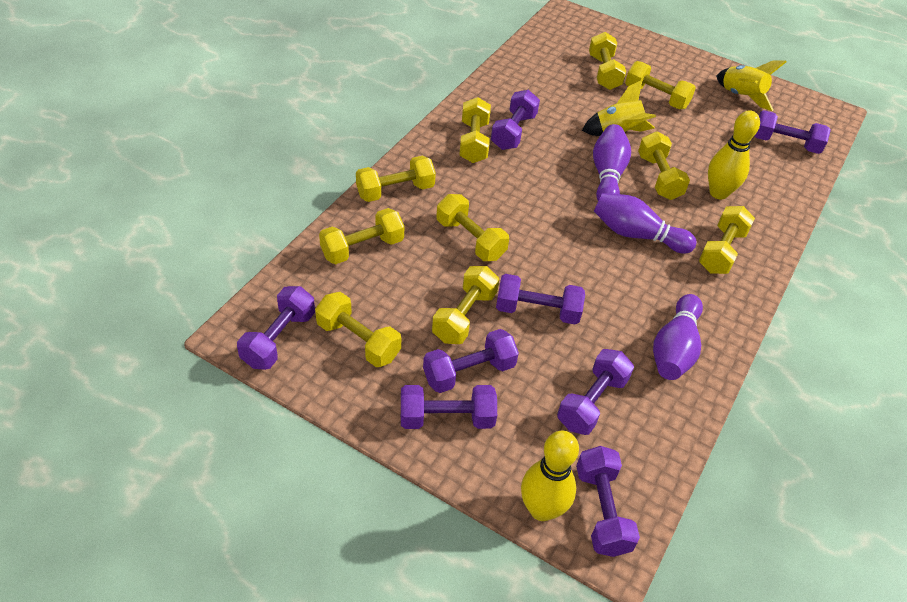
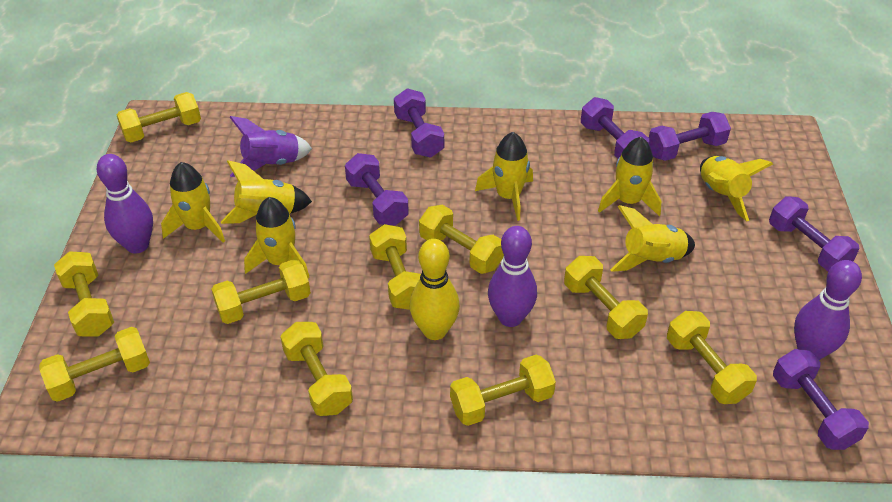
purple dumbbell: 8 -> 6
purple rocket: 0 -> 1
yellow bowling pin: 2 -> 1
yellow rocket: 2 -> 7

